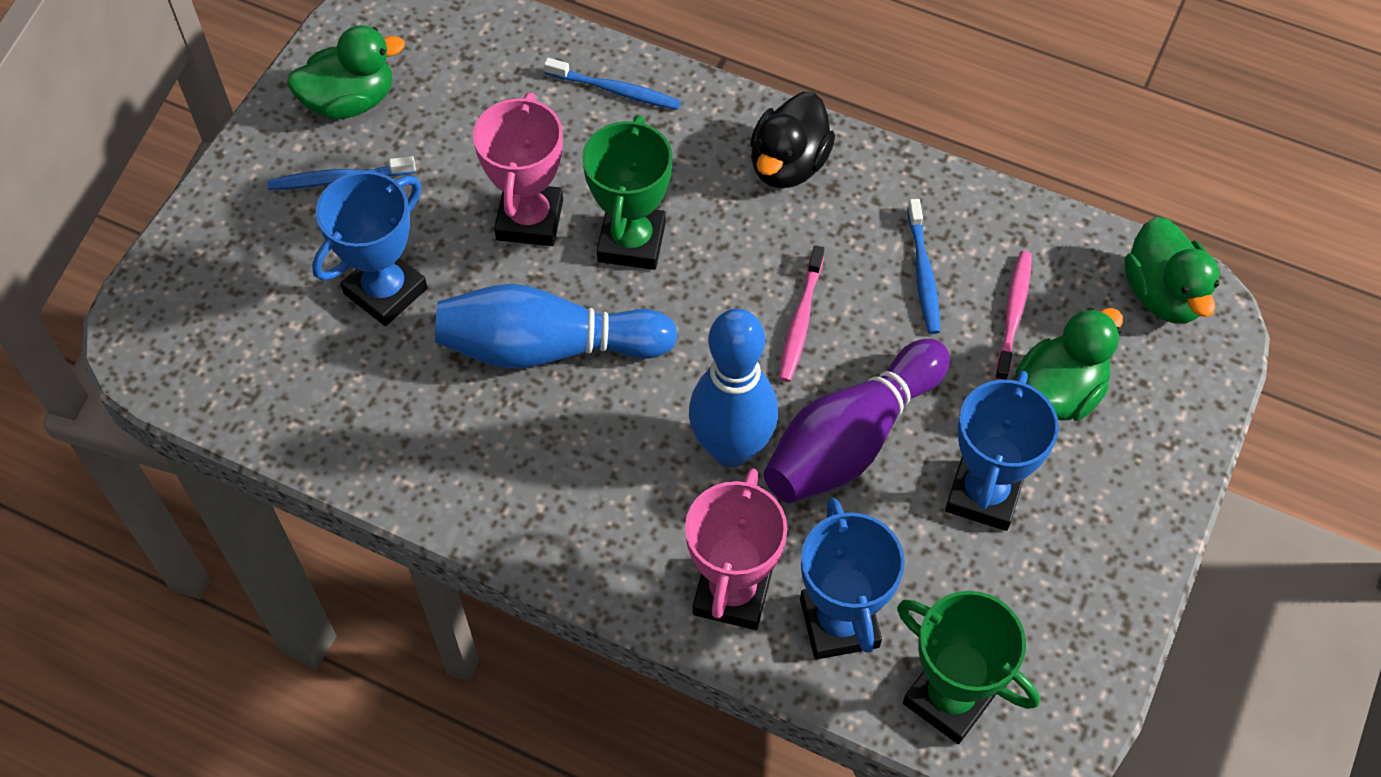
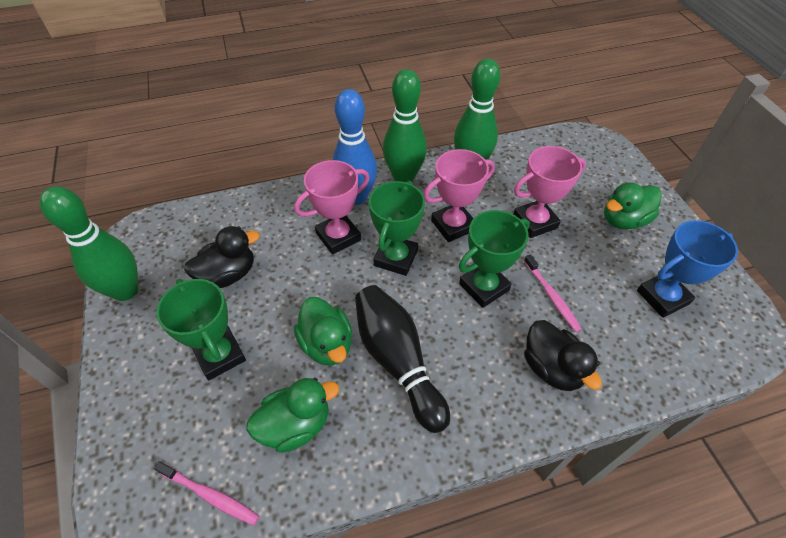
black bowling pin: 0 -> 1
black duck: 1 -> 2
blue bowling pin: 2 -> 1
blue toothbrush: 3 -> 0
blue trophy: 3 -> 1
green bowling pin: 0 -> 3
green trophy: 2 -> 3
pink trophy: 2 -> 3
purple bowling pin: 1 -> 0

